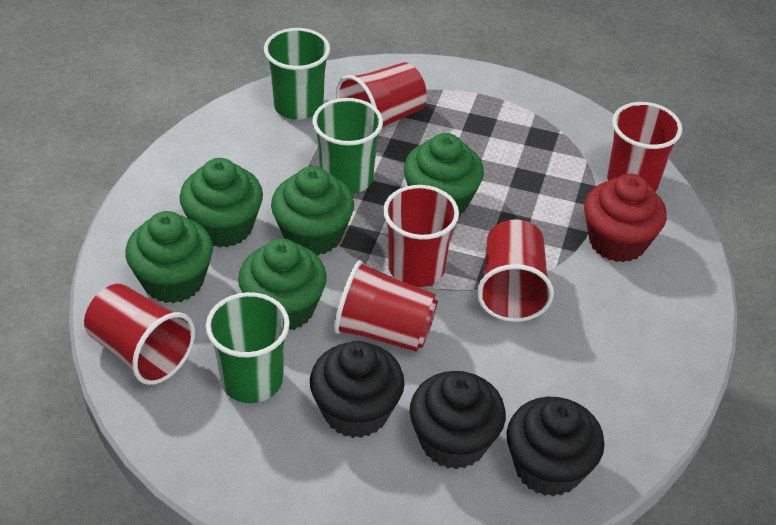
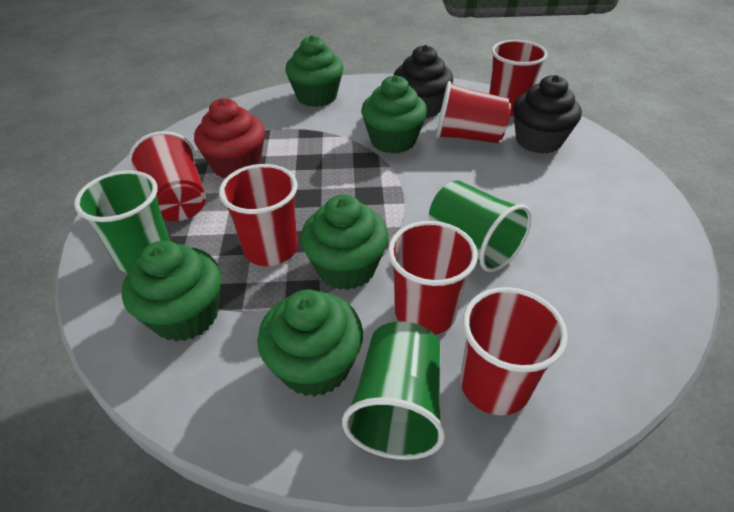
black cupcake: 3 -> 2

